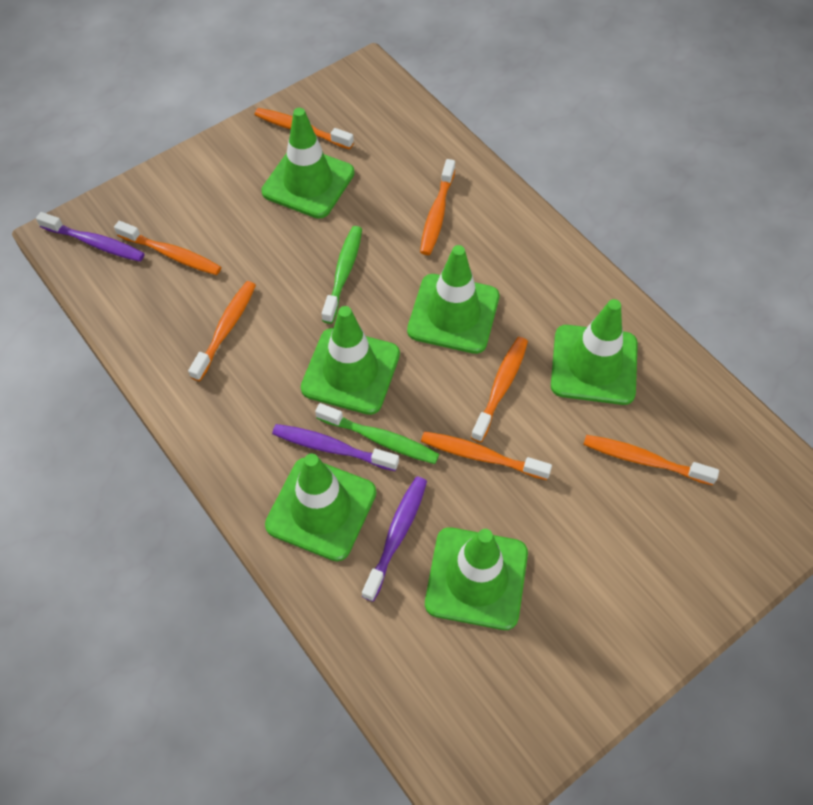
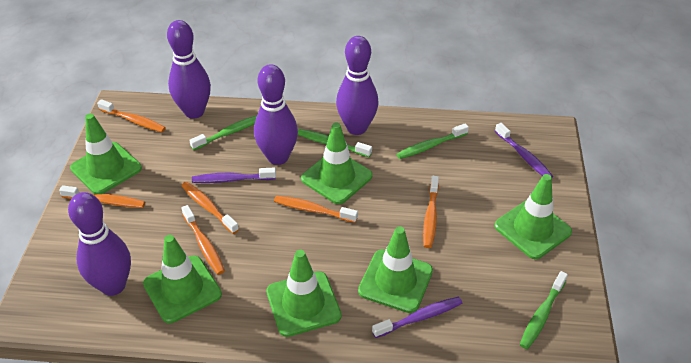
green toothbrush: 2 -> 4
orange toothbrush: 7 -> 6
purple bowling pin: 0 -> 4

